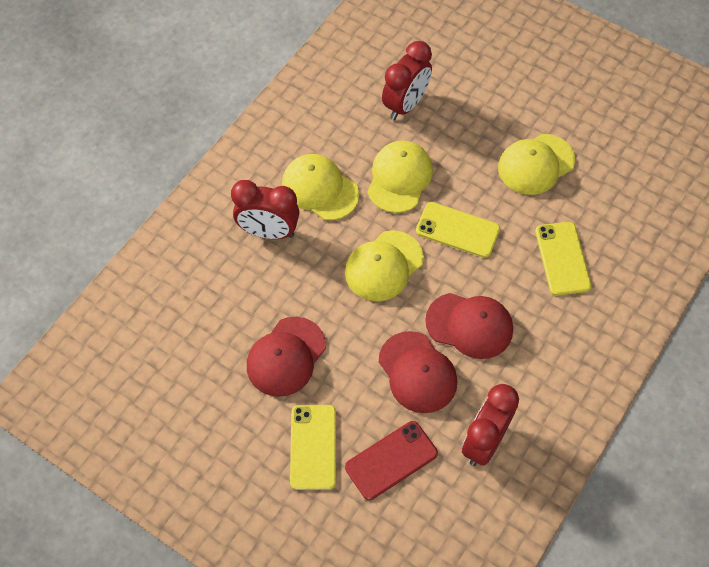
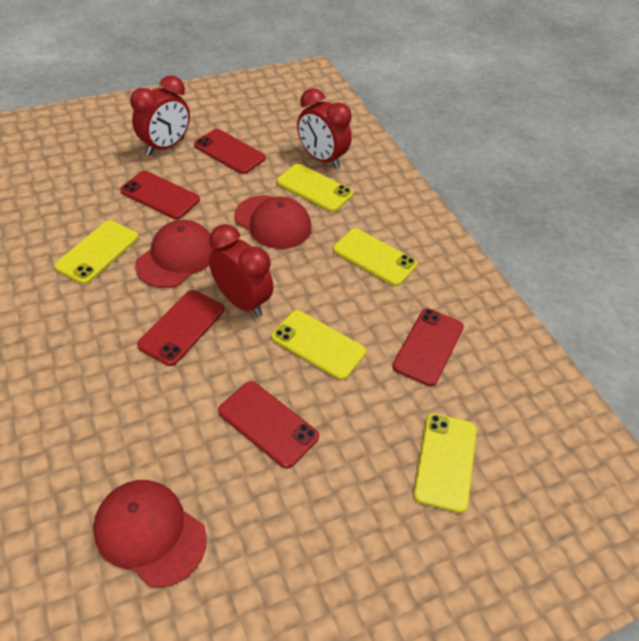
red phone: 1 -> 5
yellow cap: 4 -> 0
yellow phone: 3 -> 5

